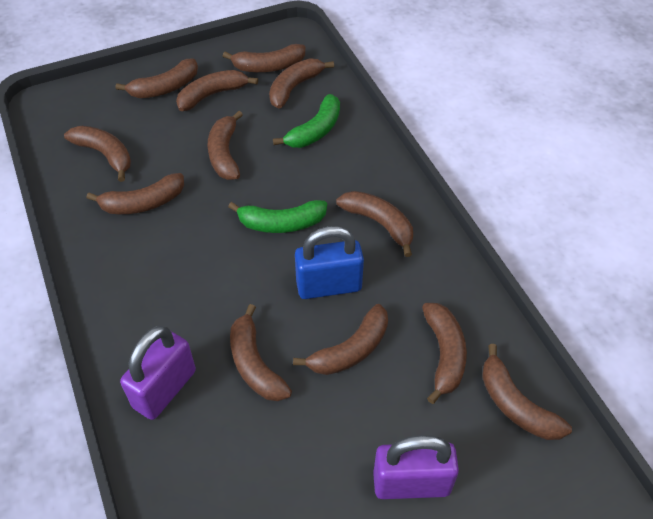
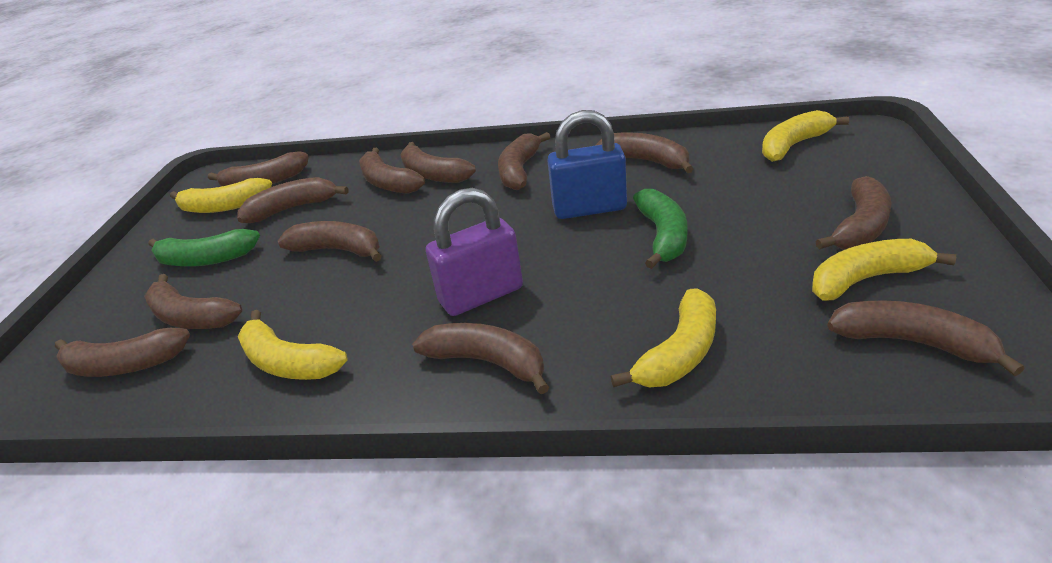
purple padlock: 2 -> 1
yellow banana: 0 -> 5

